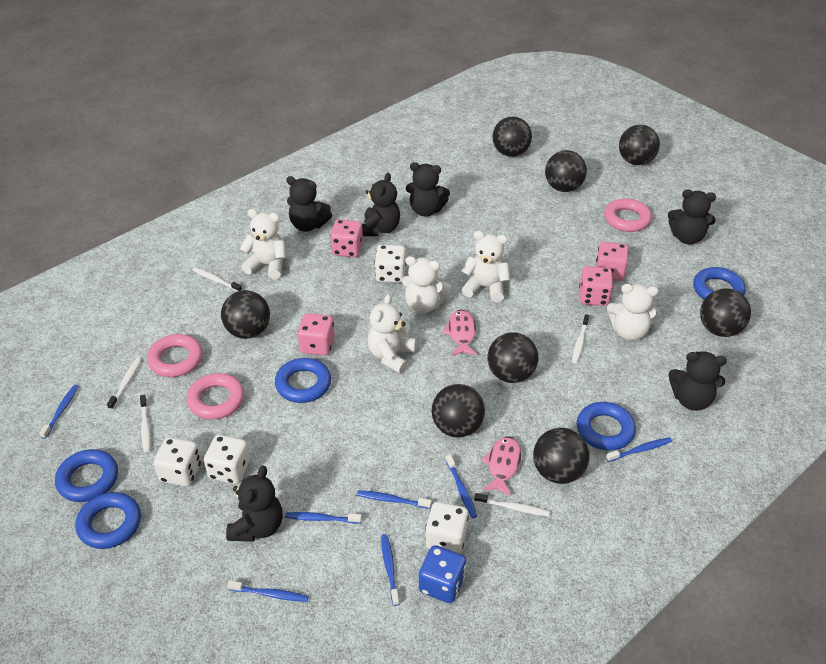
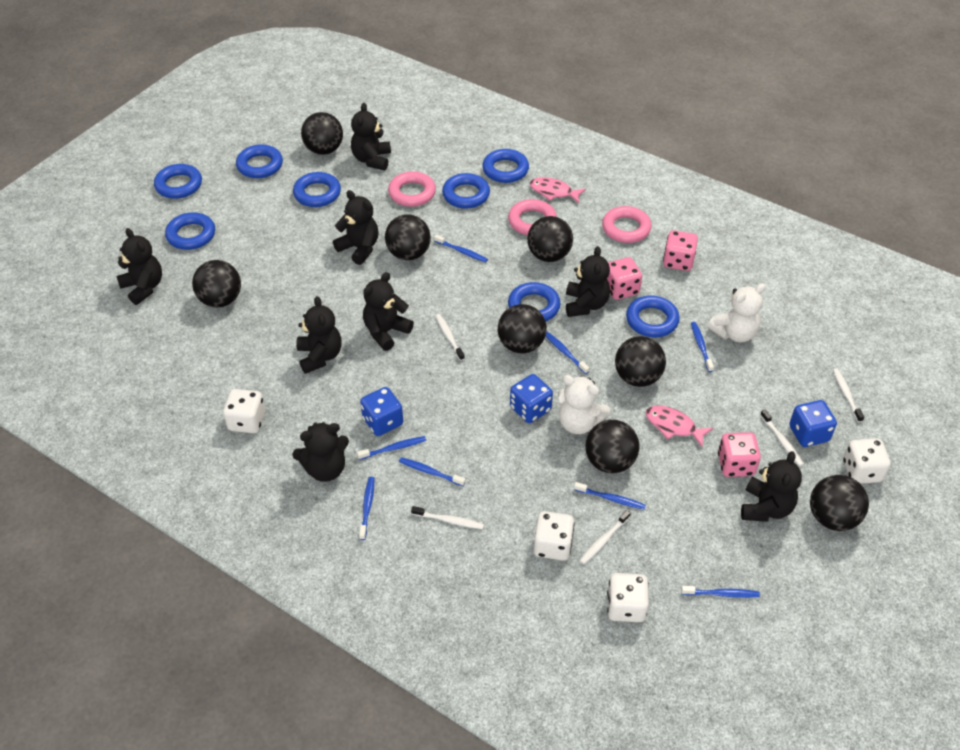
black teddy bear: 6 -> 8
blue dice: 1 -> 3
blue ring: 5 -> 8
blue toothbrush: 7 -> 8
pink dice: 4 -> 3
white teddy bear: 5 -> 2

